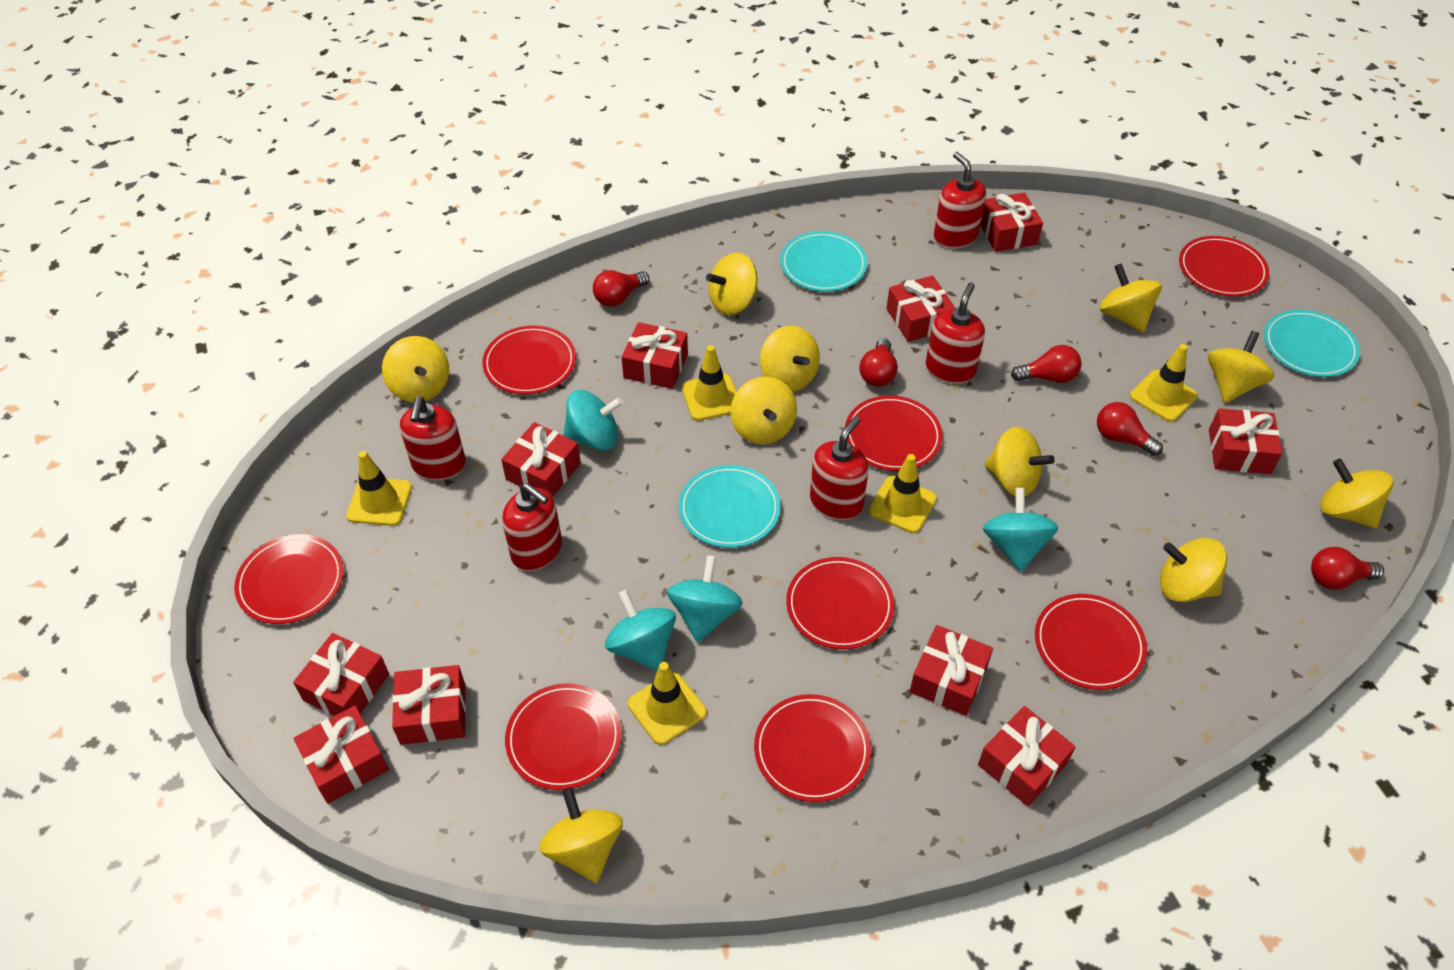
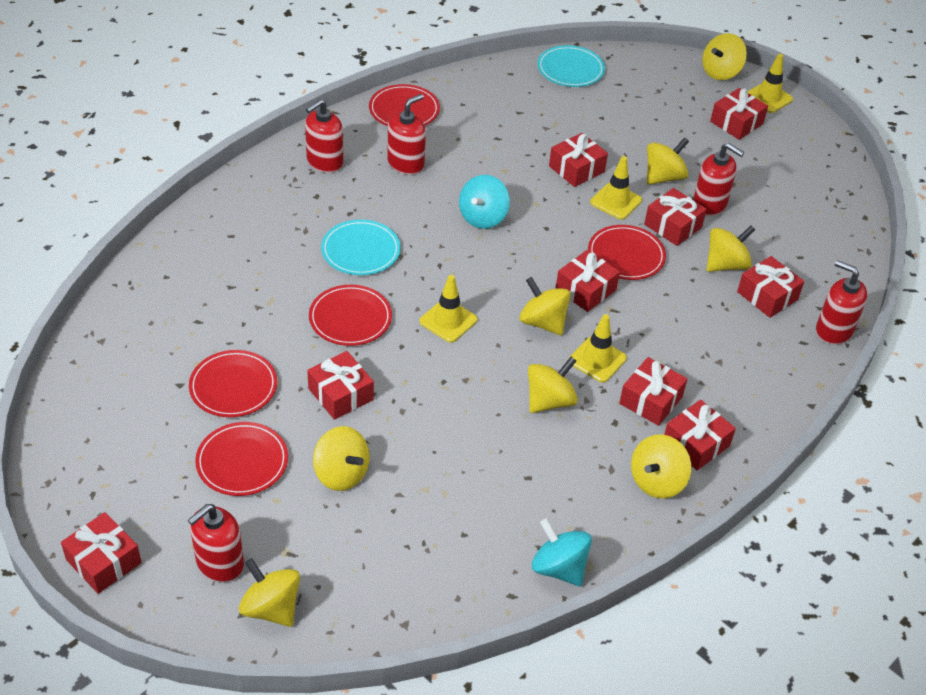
red gift: 10 -> 9
red light bulb: 5 -> 0
red plate: 8 -> 5
turquoise plate: 3 -> 2
turquoise spinning top: 4 -> 2
yellow spinning top: 10 -> 8
yellow traffic cone: 5 -> 4

